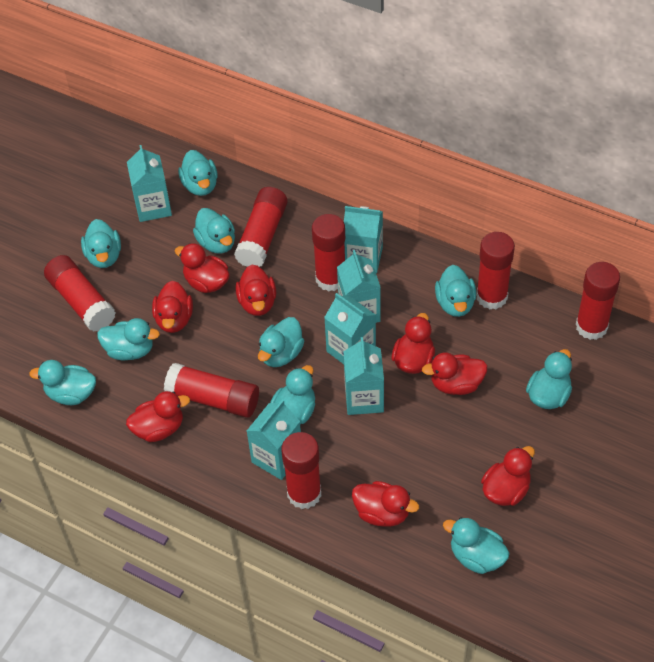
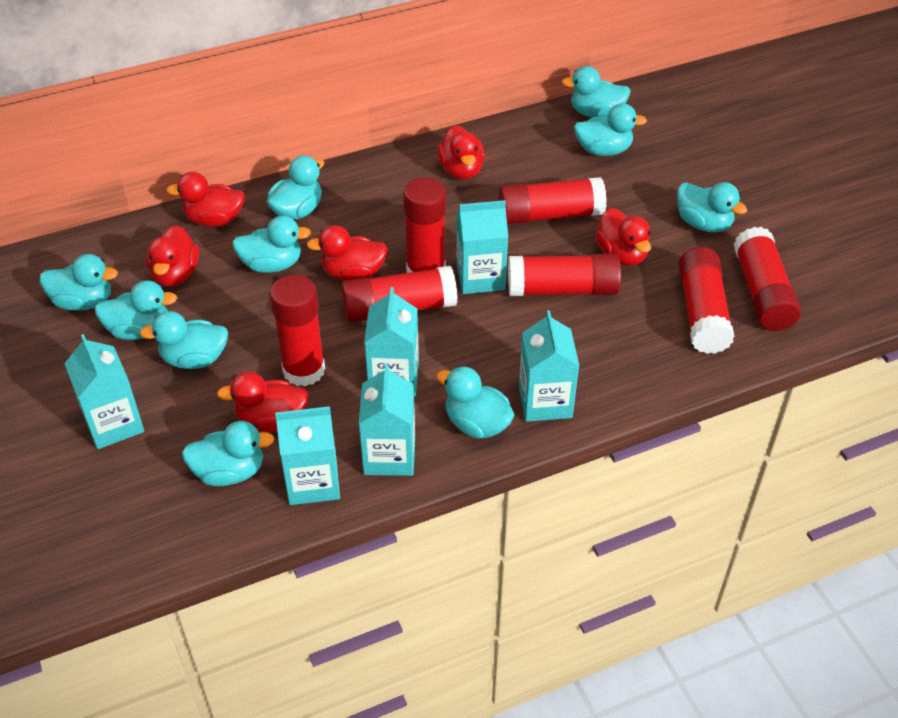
red duck: 8 -> 6

